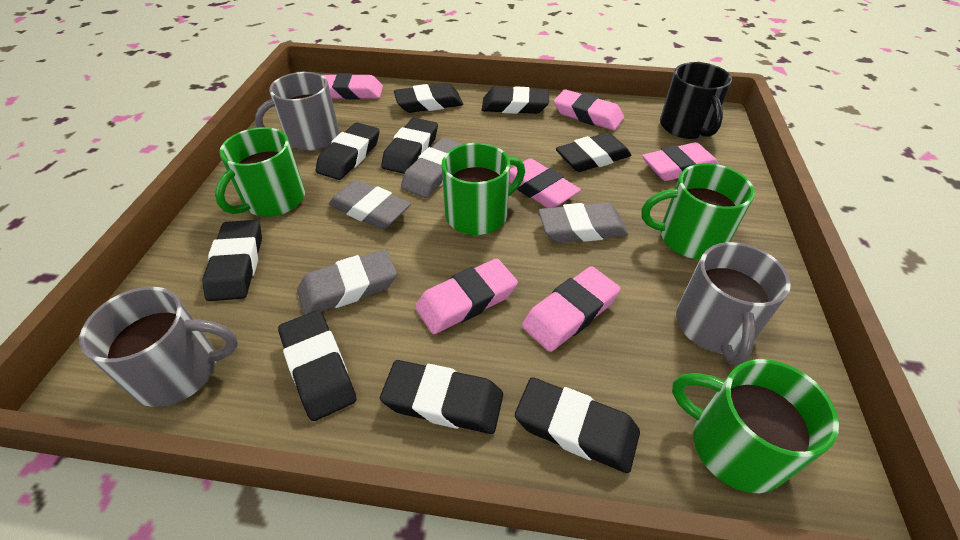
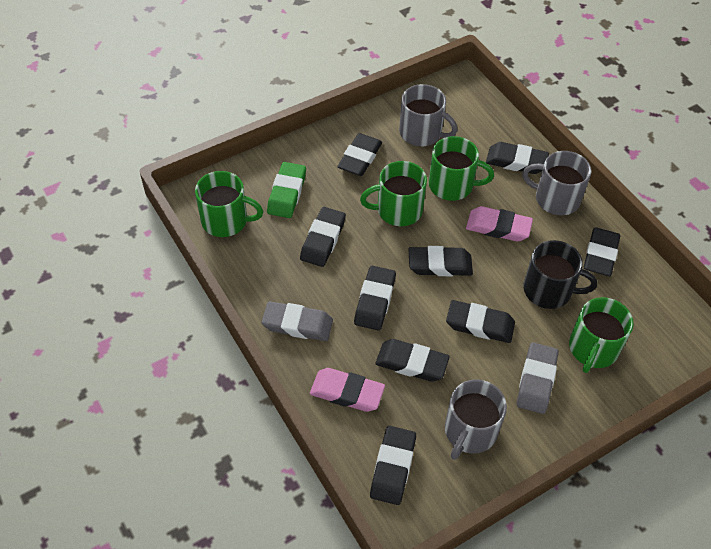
green eraser: 0 -> 1
grey eraser: 4 -> 2
pink eraser: 6 -> 2

